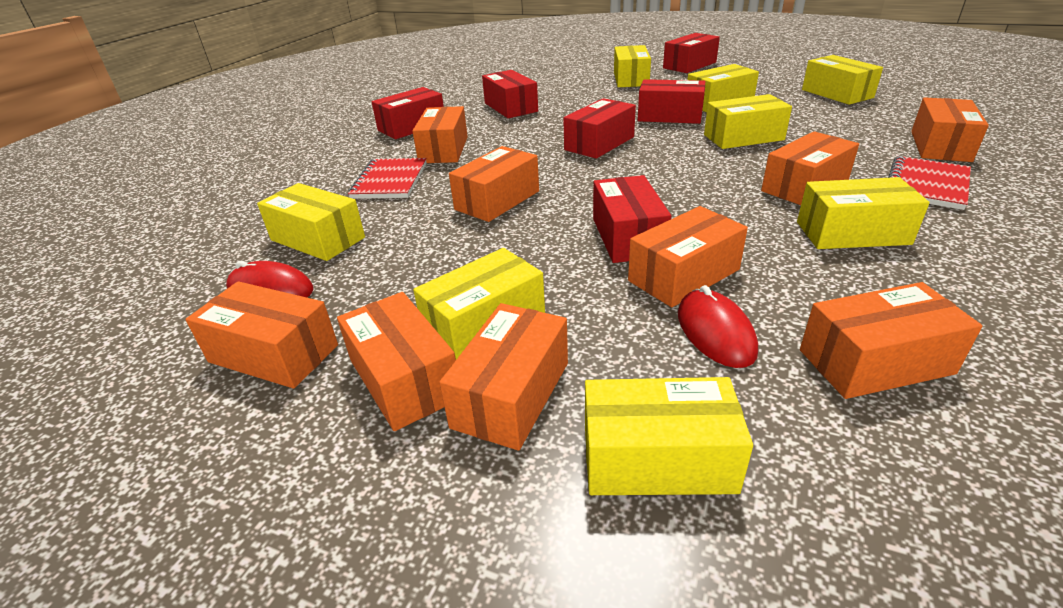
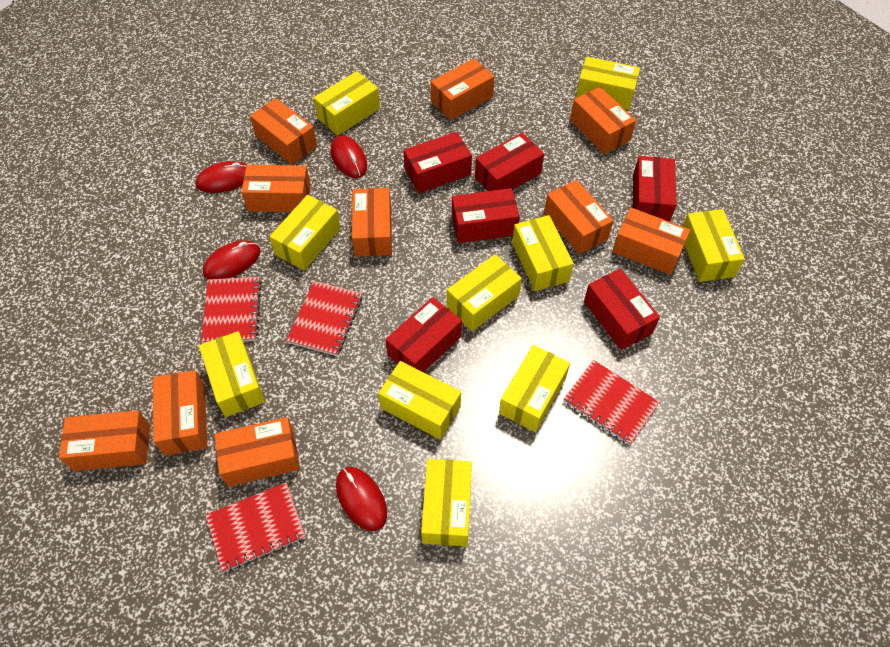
orange box: 9 -> 10
red mouse: 2 -> 4
red notebook: 2 -> 4
yellow box: 8 -> 10

